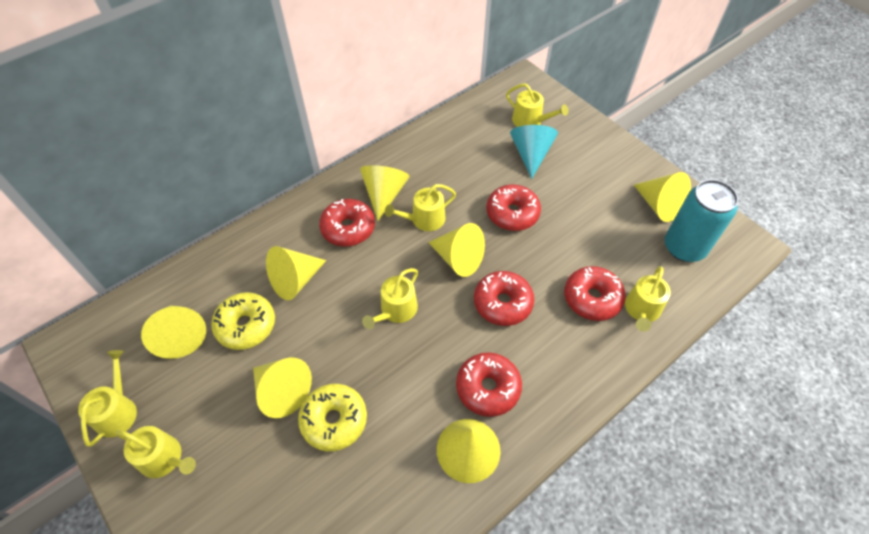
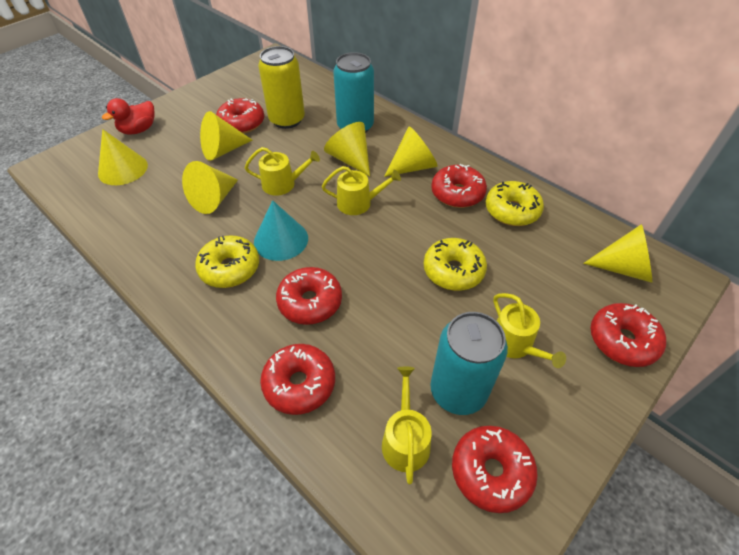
red donut: 5 -> 6
red duck: 0 -> 1
turquoise can: 1 -> 2
yellow can: 0 -> 1
yellow cone: 7 -> 6
yellow donut: 2 -> 3
yellow watering can: 6 -> 4

